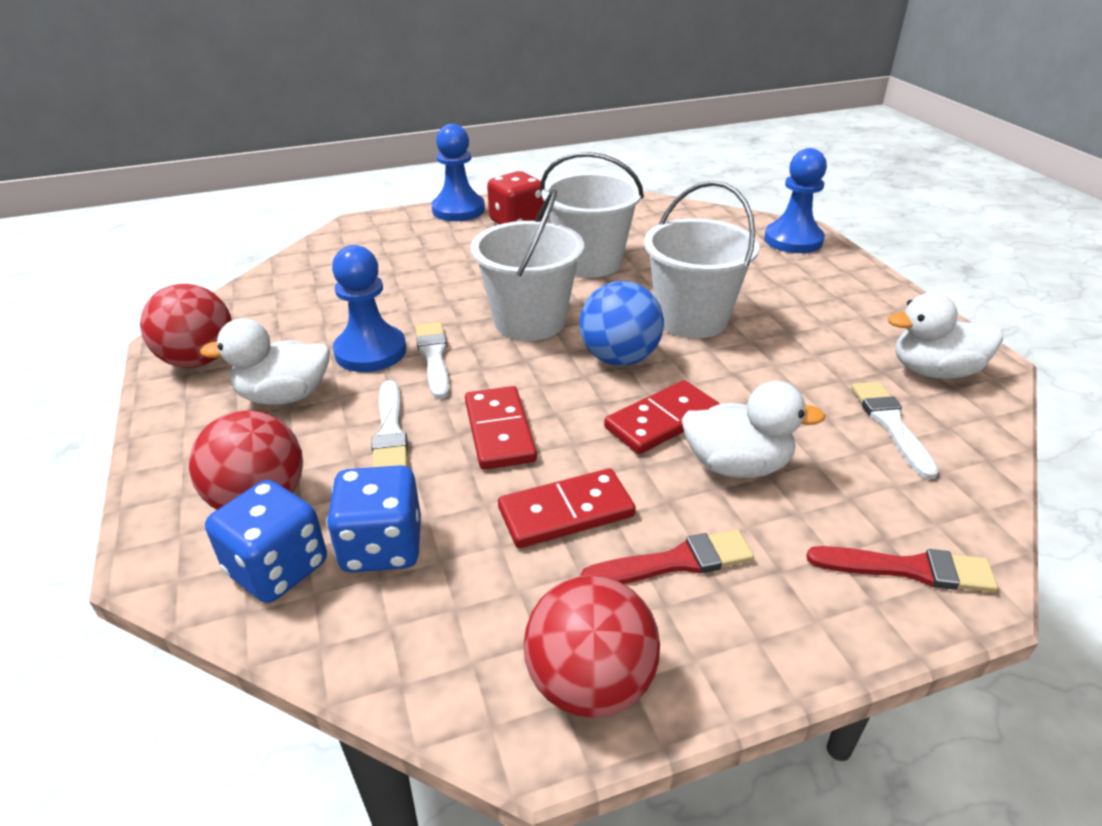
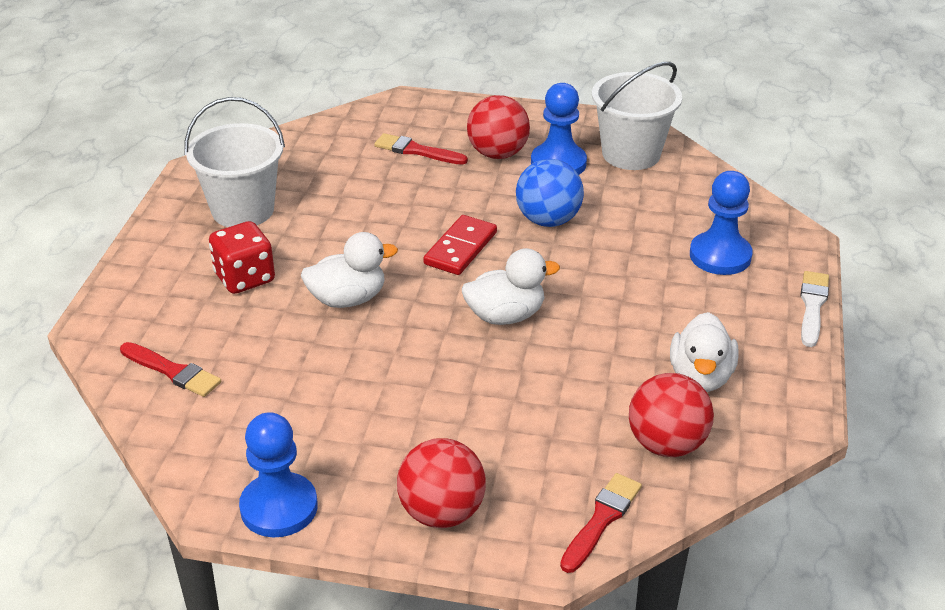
blue dice: 2 -> 0
red brush: 2 -> 3
red domino: 3 -> 1
white brush: 3 -> 1
white bucket: 3 -> 2

